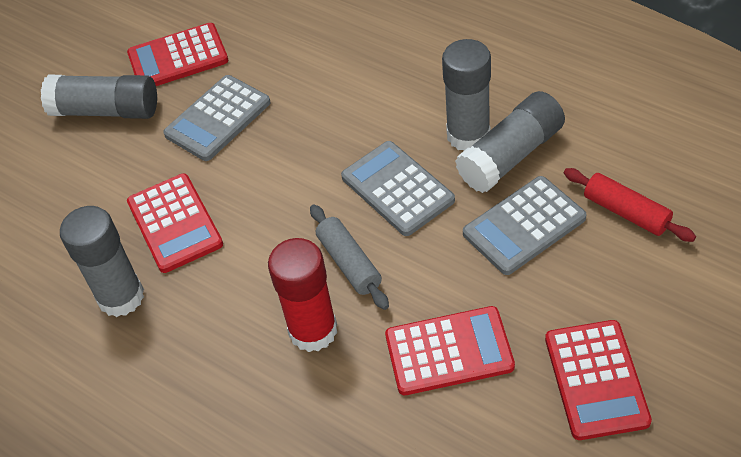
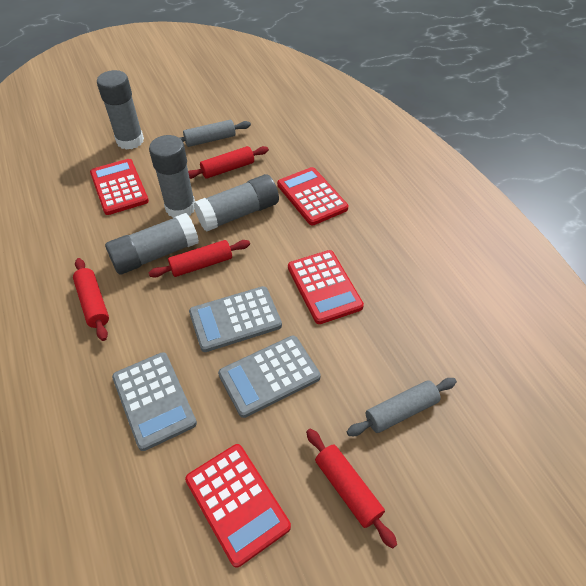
grey rolling pin: 1 -> 2
red glue stick: 1 -> 0
red rolling pin: 1 -> 4

